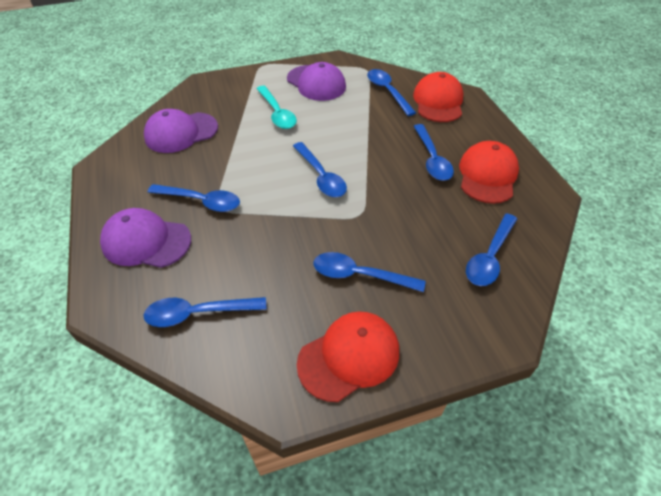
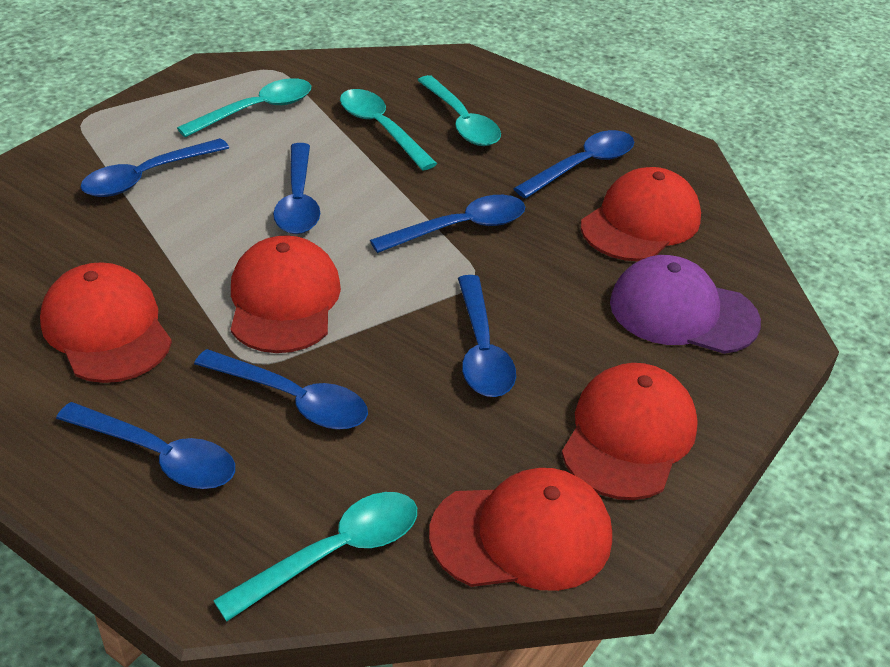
purple cap: 3 -> 1
red cap: 3 -> 5
turquoise spoon: 1 -> 4

